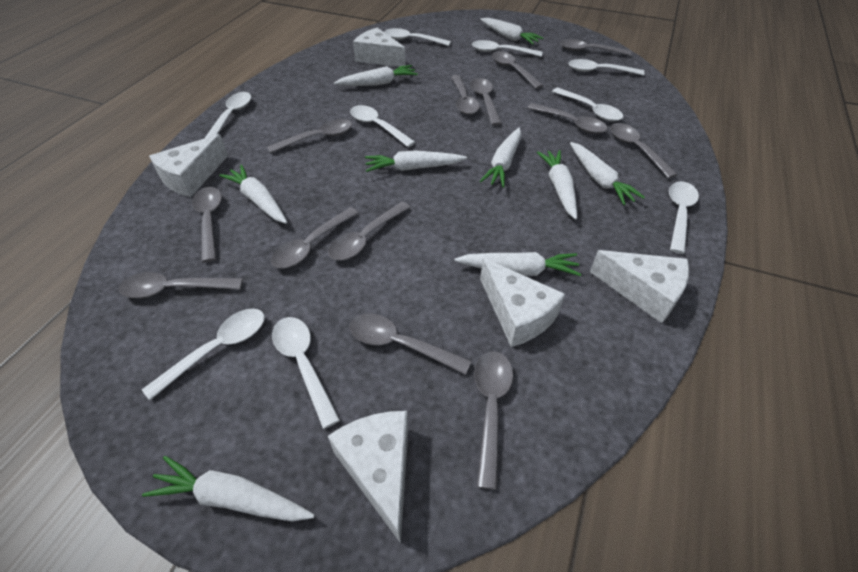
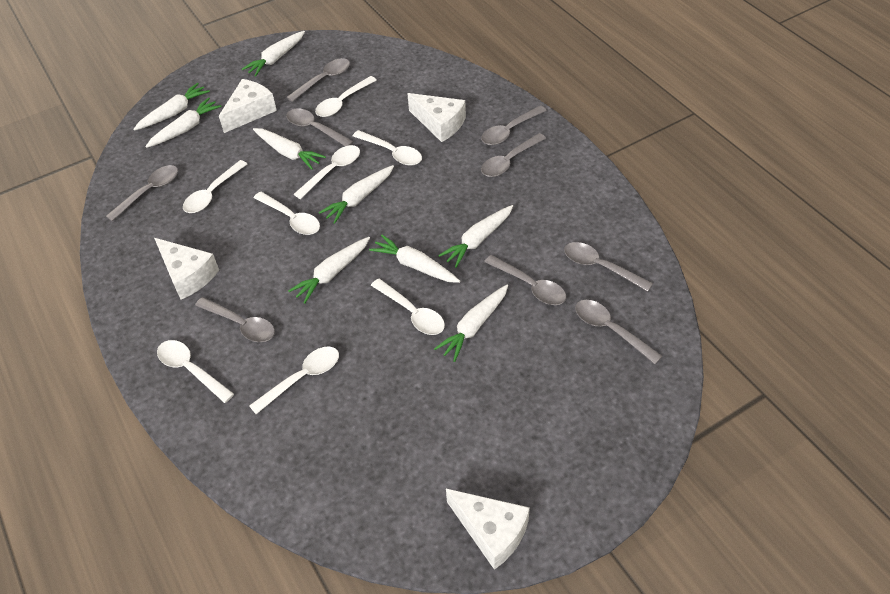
grey spoon: 13 -> 9
white cheese: 5 -> 4
white spoon: 9 -> 8

